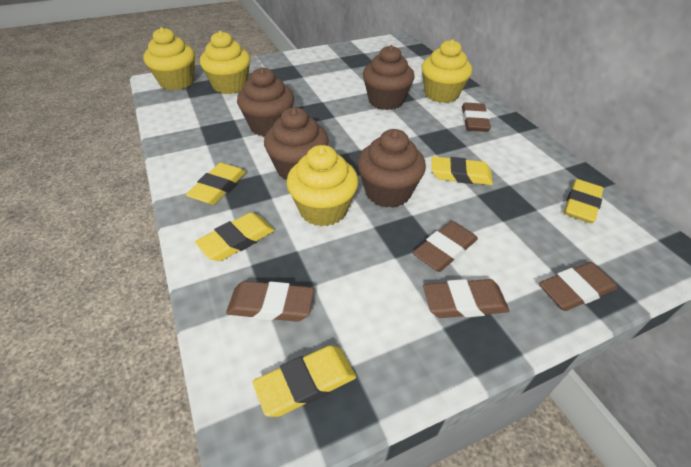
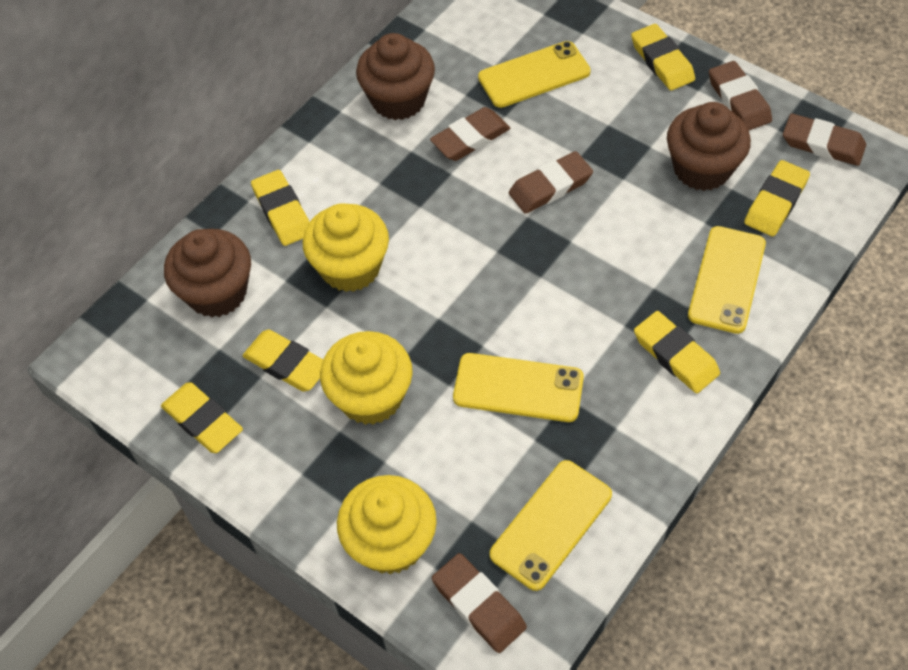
brown cupcake: 4 -> 3
yellow cupcake: 4 -> 3
yellow eraser: 5 -> 6
yellow phone: 0 -> 4

